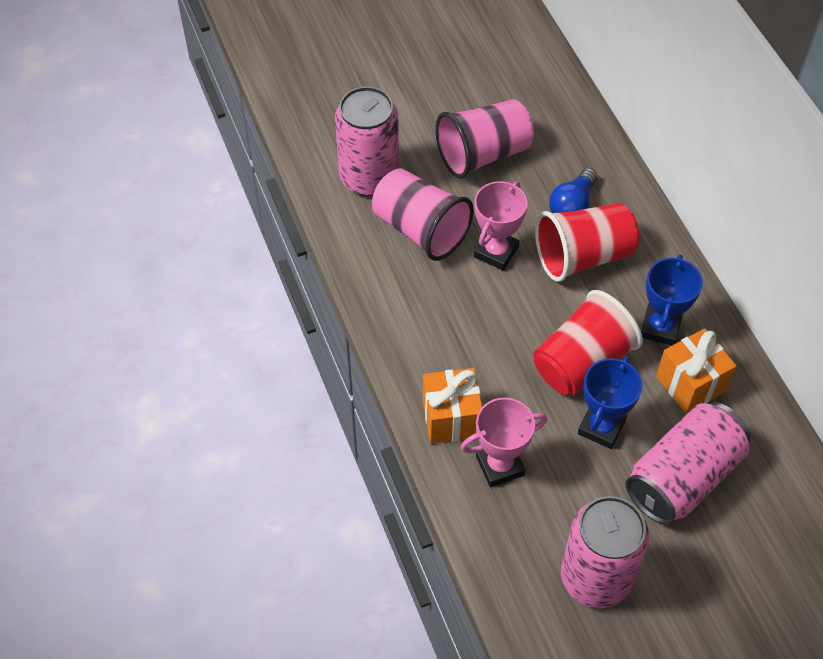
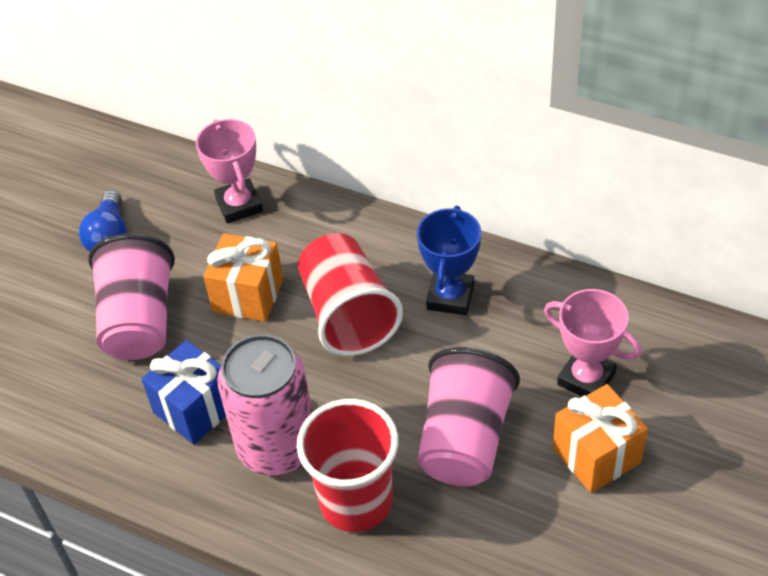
blue gift: 0 -> 1
blue trophy: 2 -> 1
pink can: 3 -> 1

